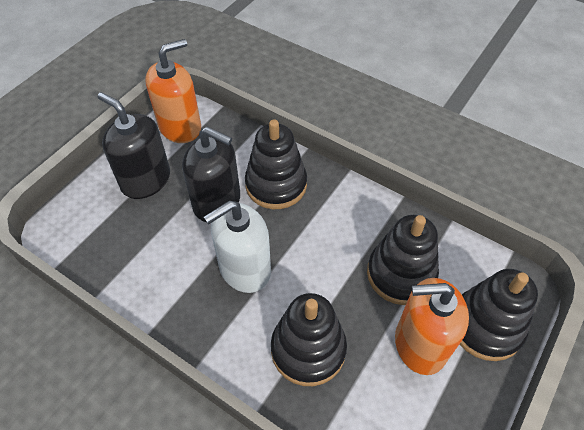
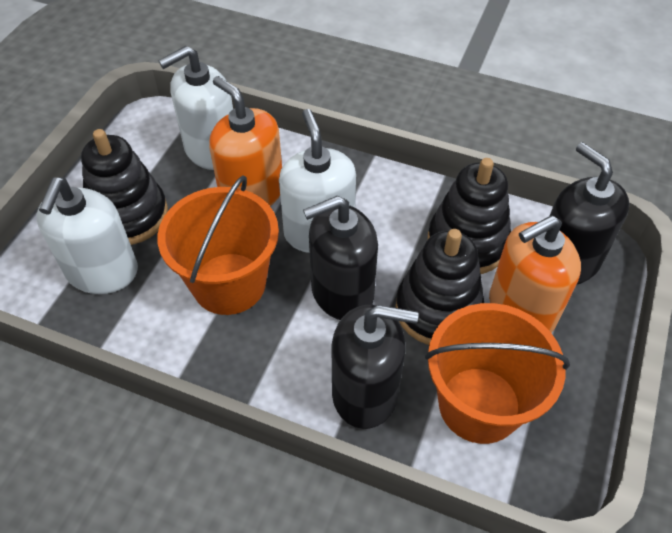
black soap dispenser: 2 -> 3
black stacking toy: 4 -> 3
orange bucket: 0 -> 2
white soap dispenser: 1 -> 3

